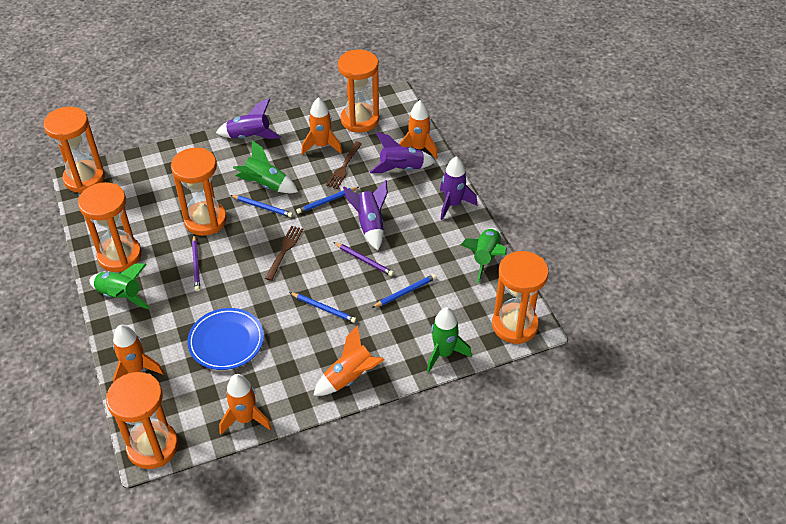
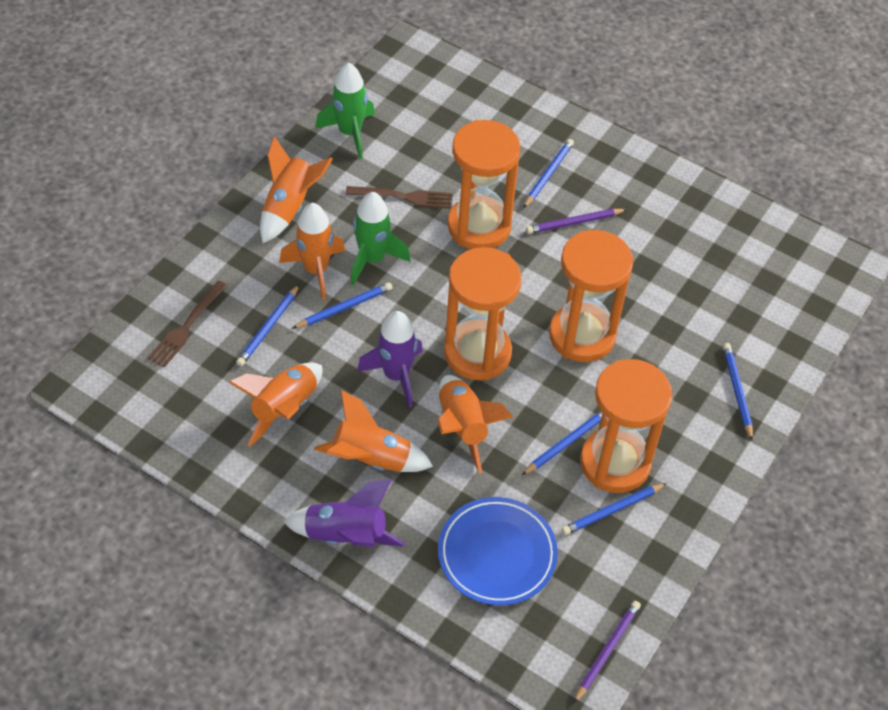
blue pencil: 4 -> 6
green rocket: 4 -> 2
orange hourglass: 6 -> 4
purple rocket: 4 -> 2

